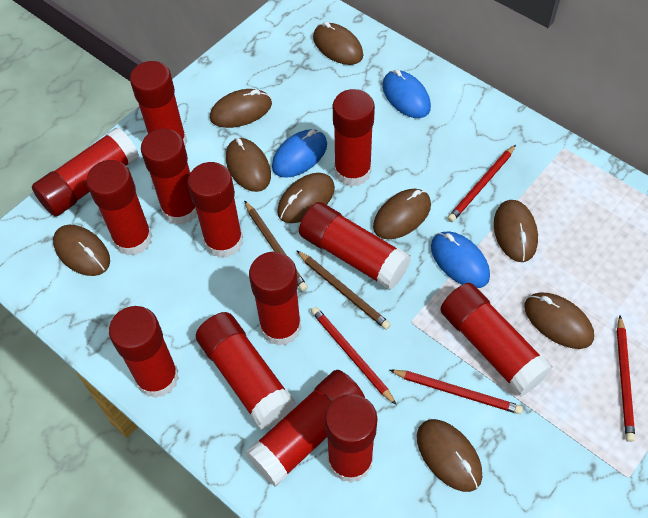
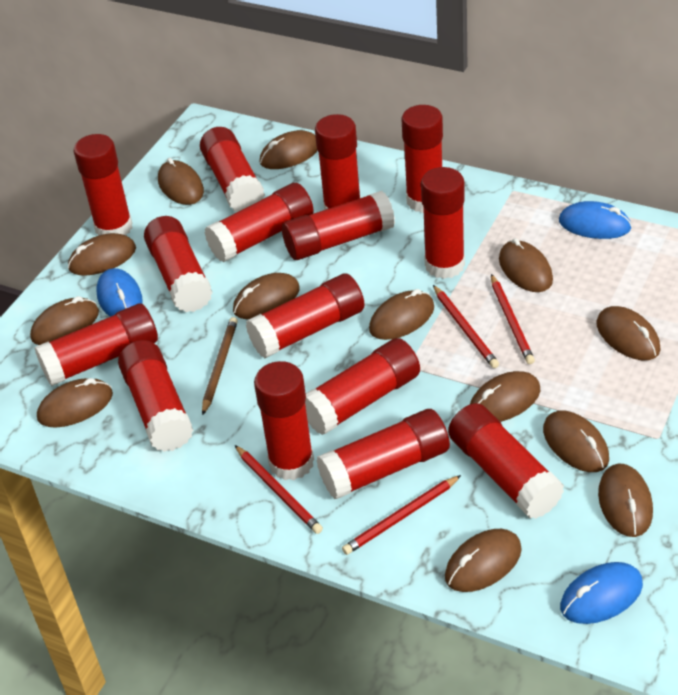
brown mouse: 9 -> 13
brown pencil: 2 -> 1
red glue stick: 13 -> 15

